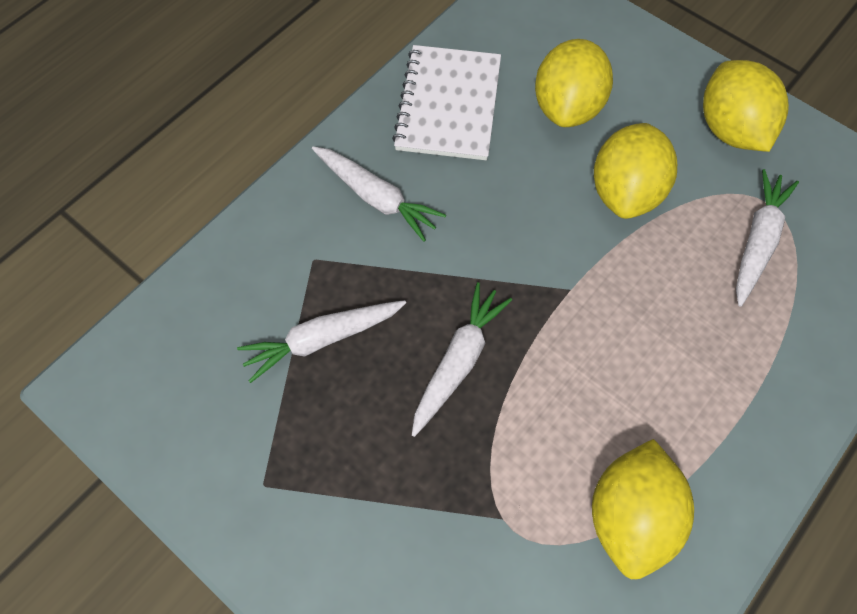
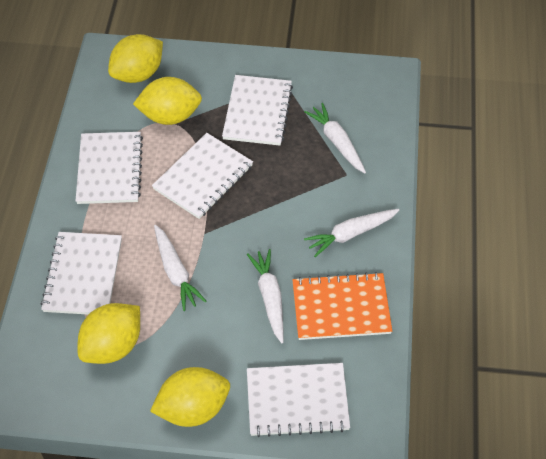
orange notebook: 0 -> 1
white notebook: 1 -> 5

